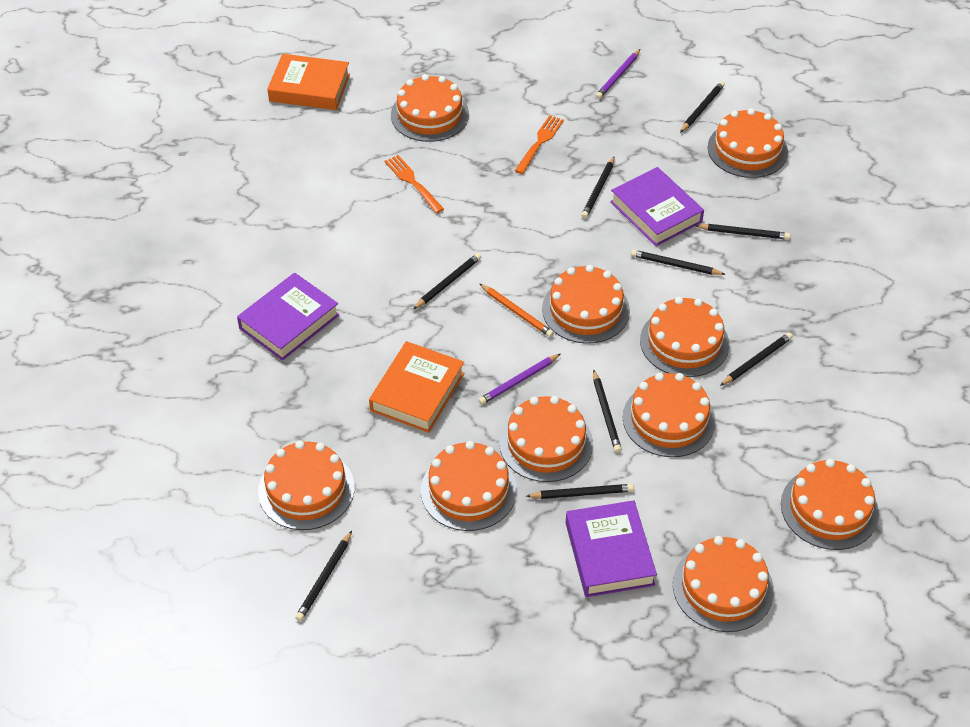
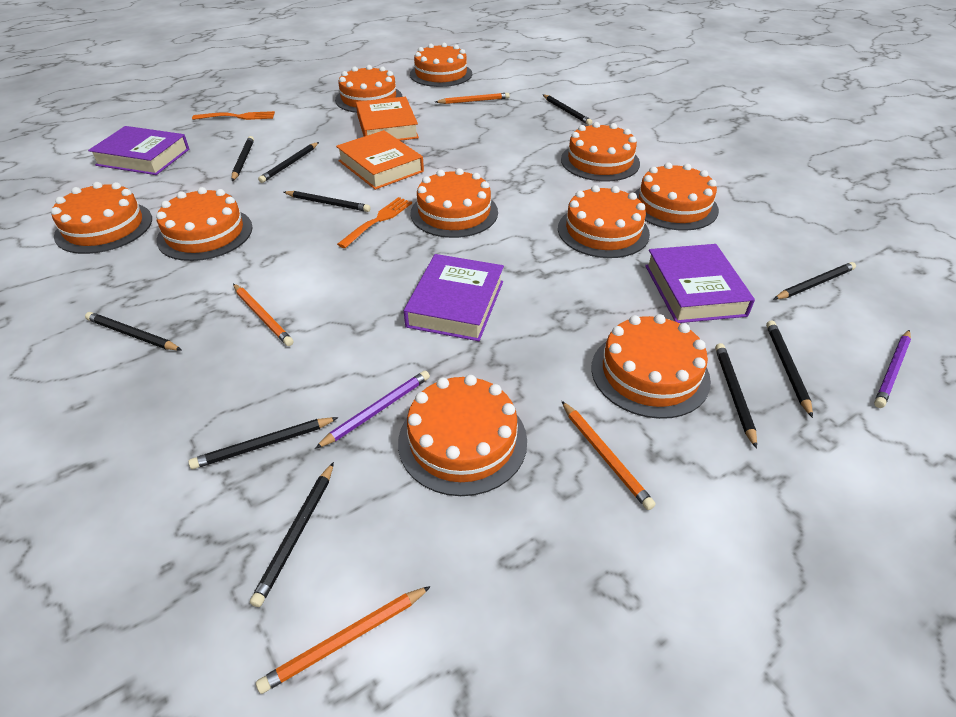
black pencil: 9 -> 10
orange pencil: 1 -> 4

